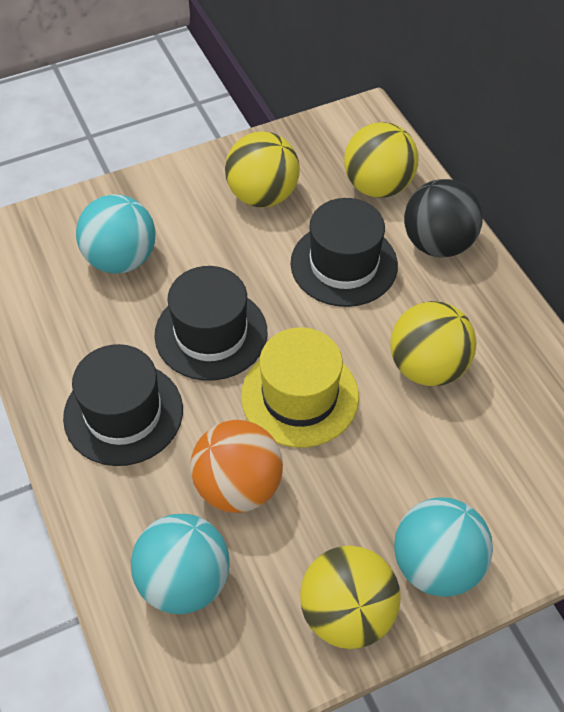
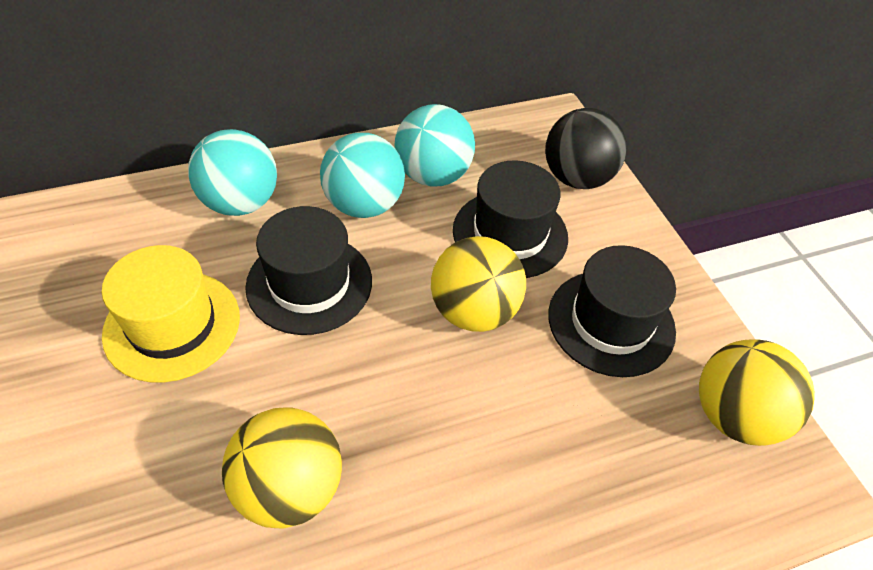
orange ball: 1 -> 0
yellow ball: 4 -> 3

